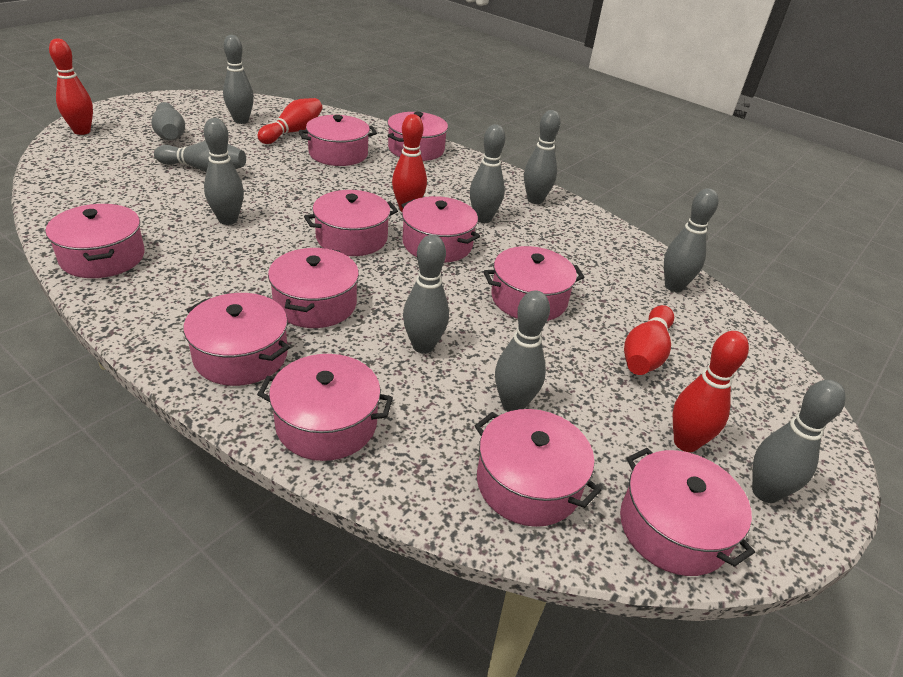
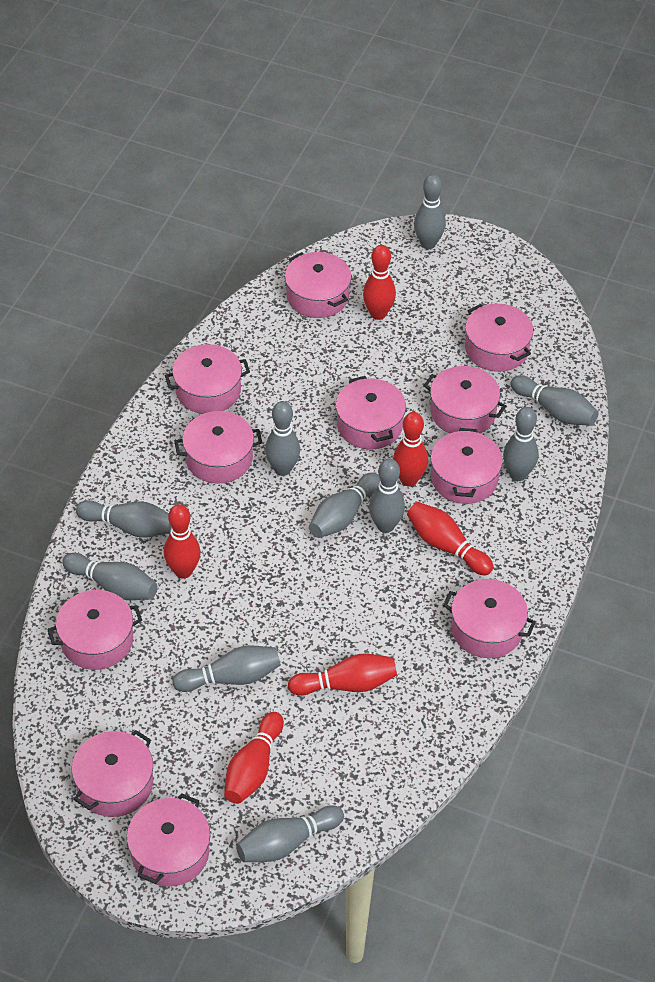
red bowling pin: 5 -> 6

